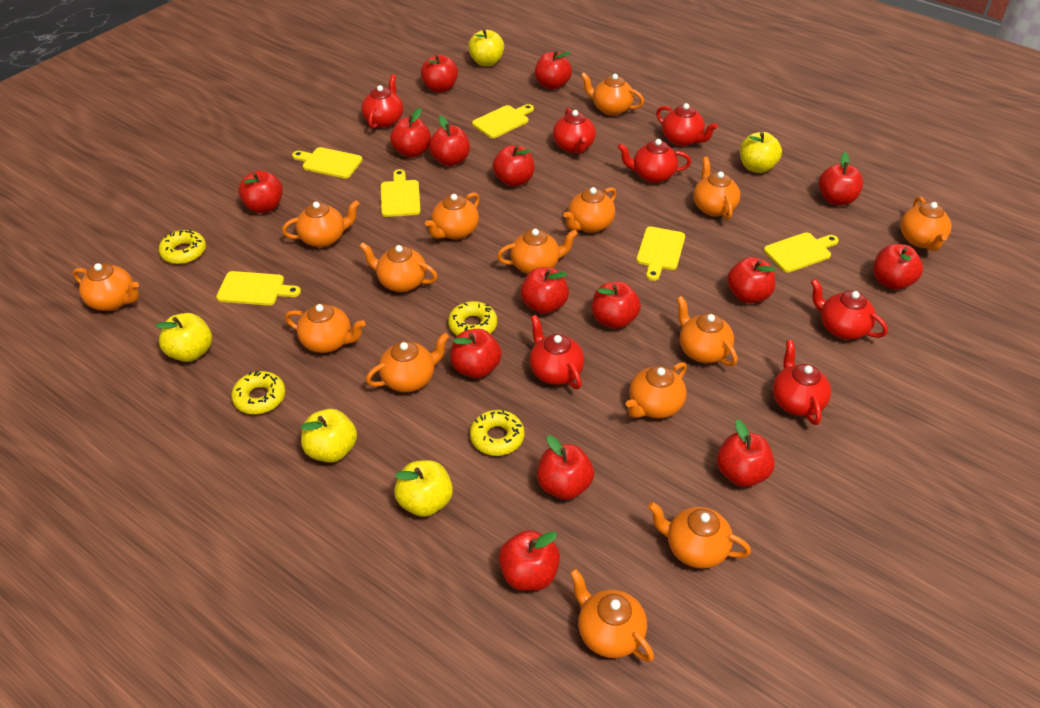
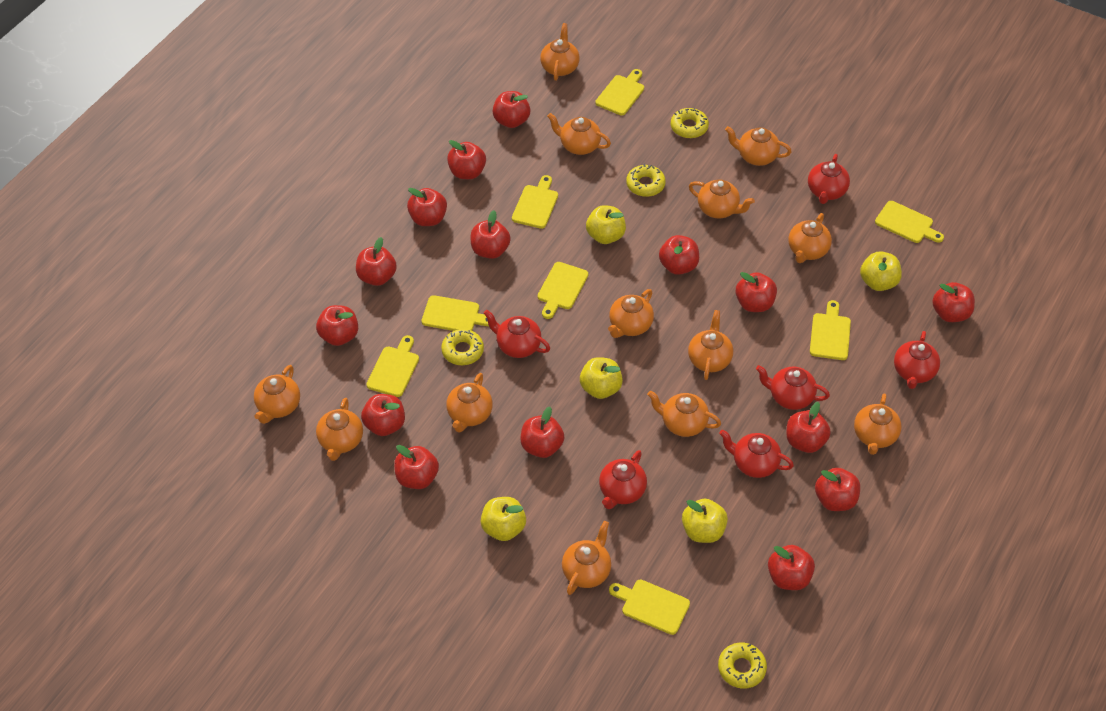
orange teapot: 15 -> 13
red teapot: 7 -> 6
yellow cutting board: 6 -> 8

